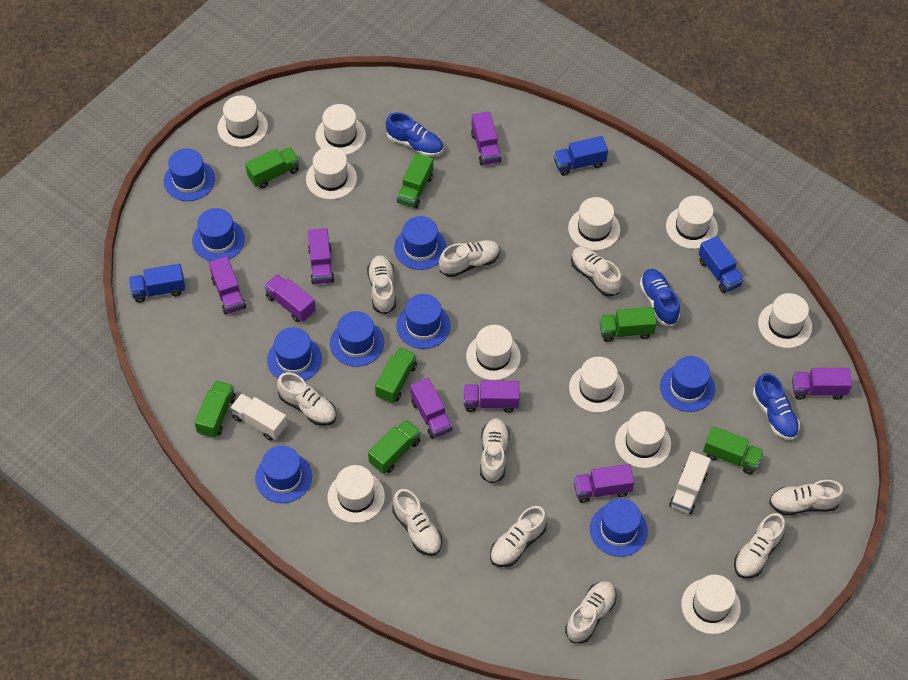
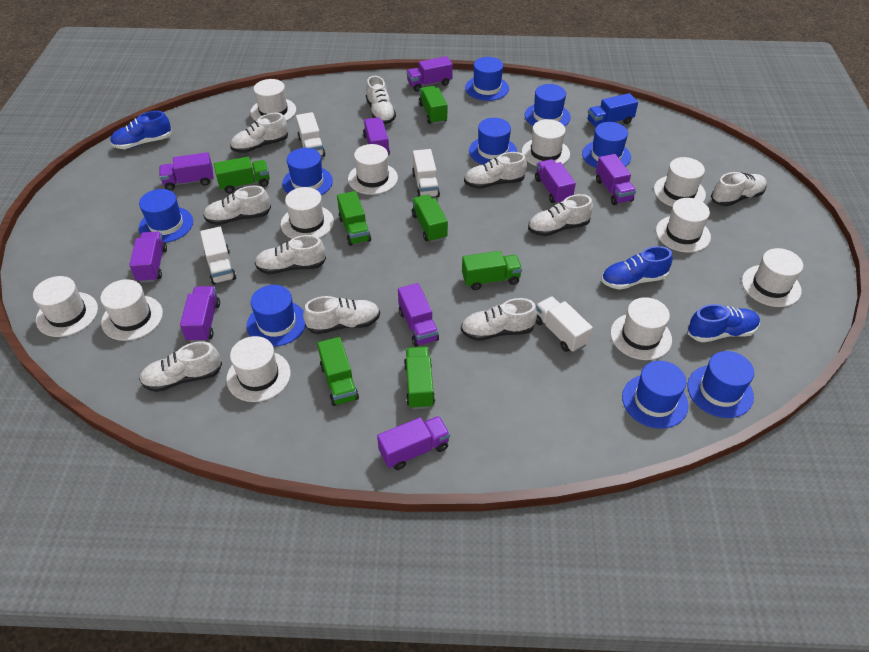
blue truck: 3 -> 1
purple truck: 8 -> 9
white truck: 2 -> 4

